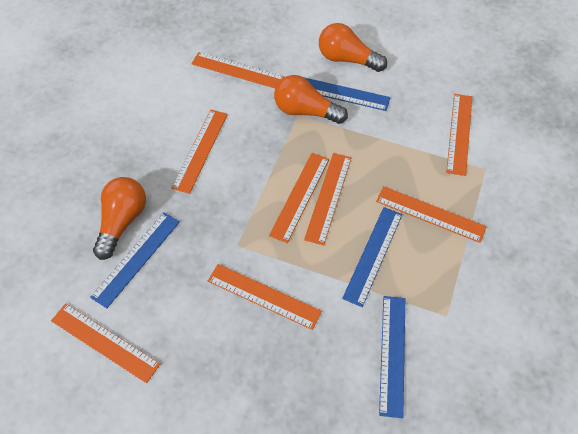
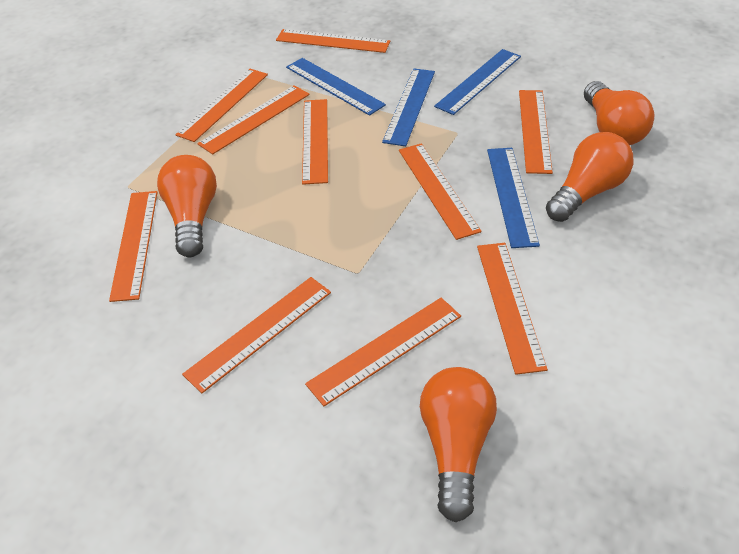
orange light bulb: 3 -> 4
orange ruler: 8 -> 10

